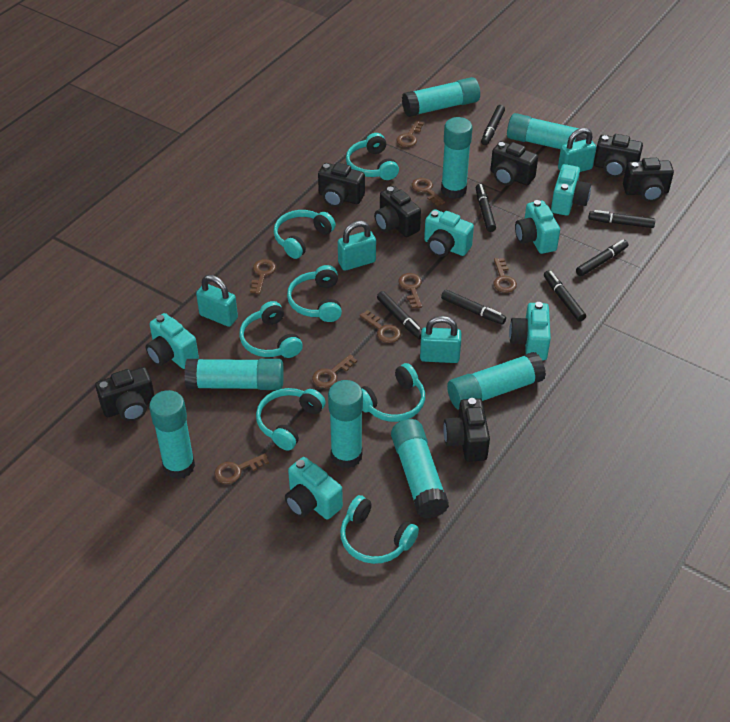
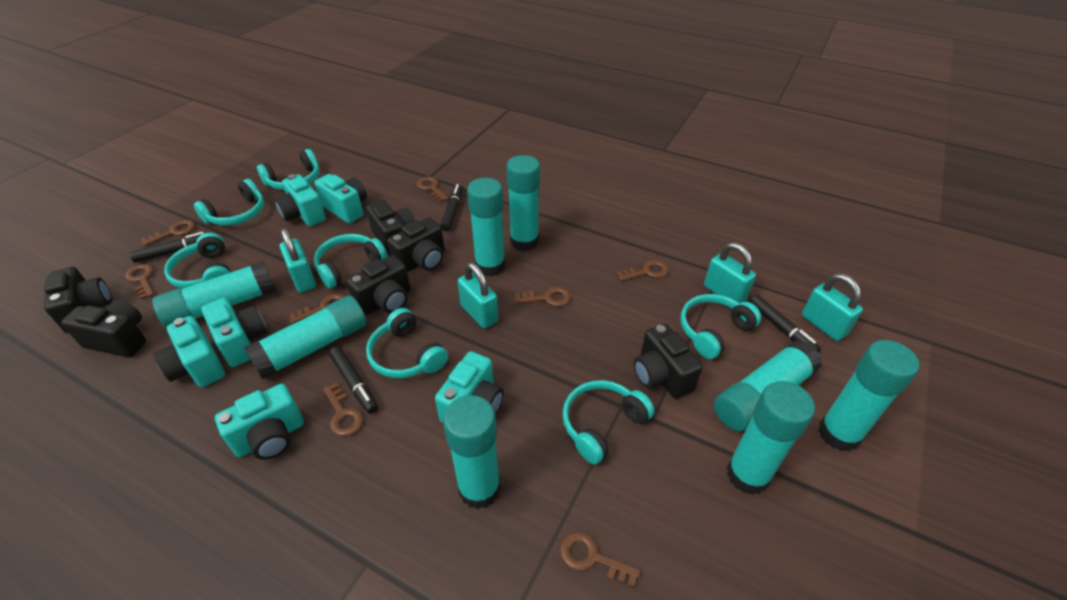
black camera: 7 -> 6
black marker: 7 -> 4

